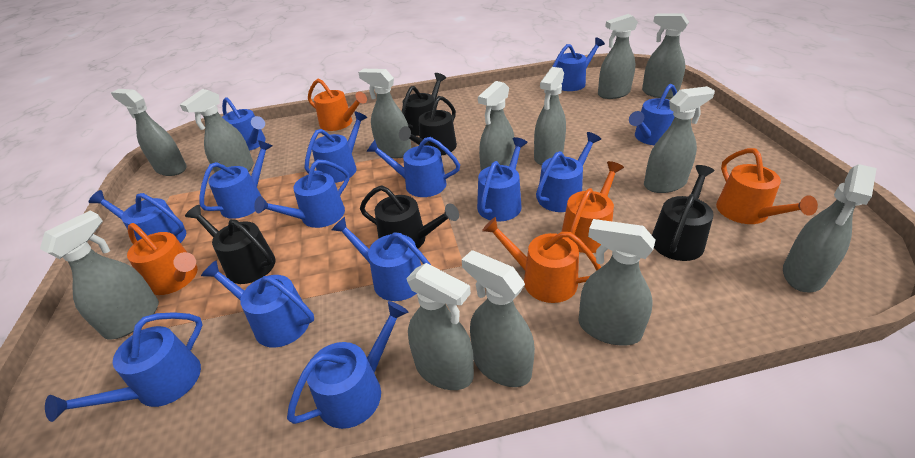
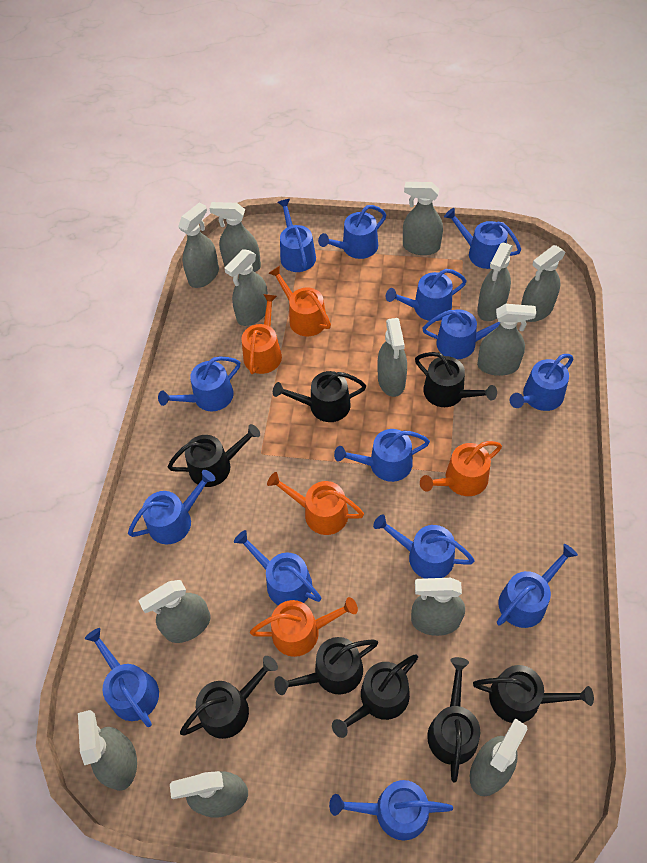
black watering can: 5 -> 8

